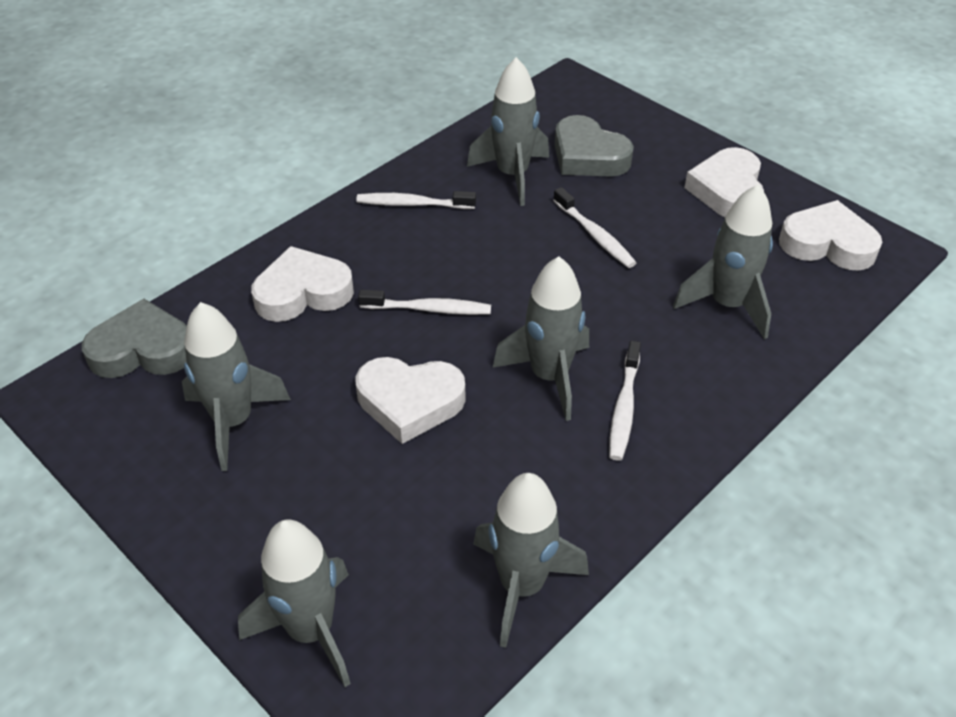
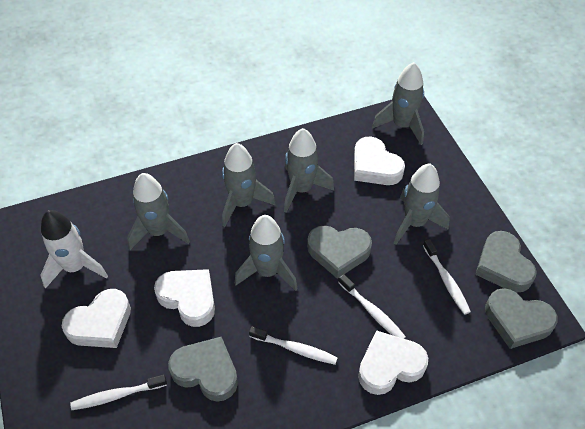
grey heart: 2 -> 4
white rocket: 0 -> 1

